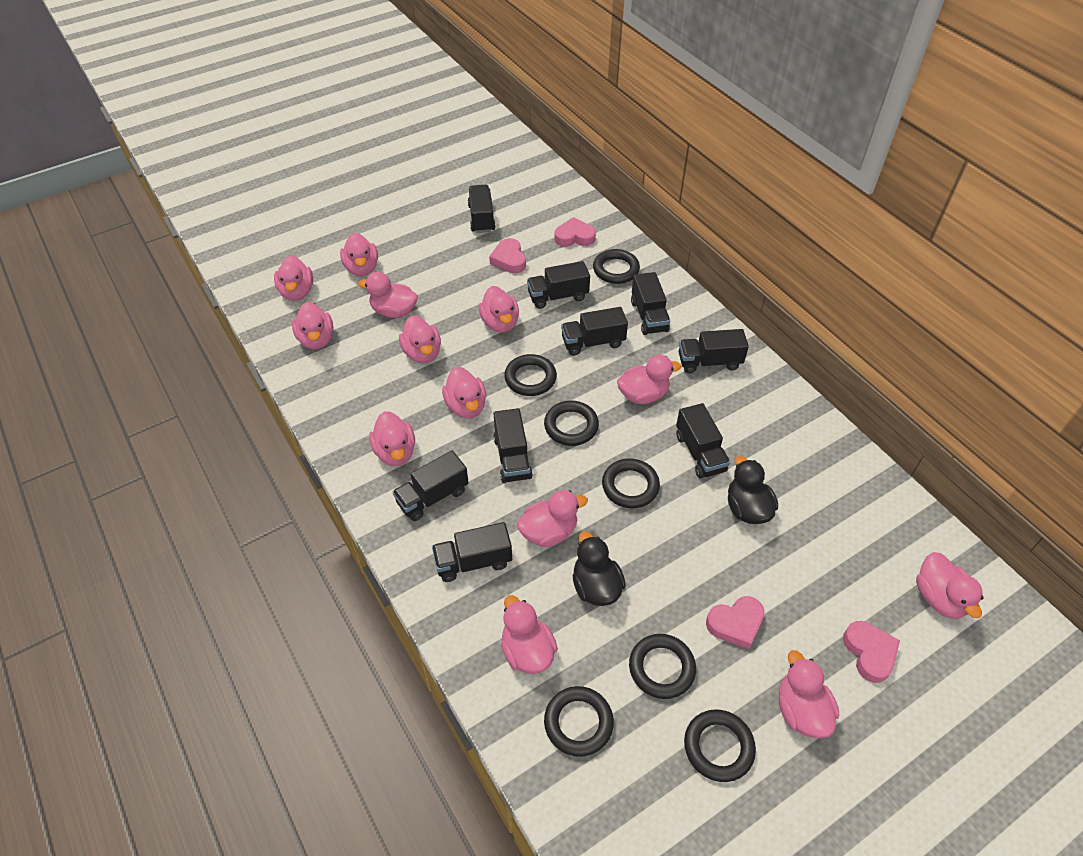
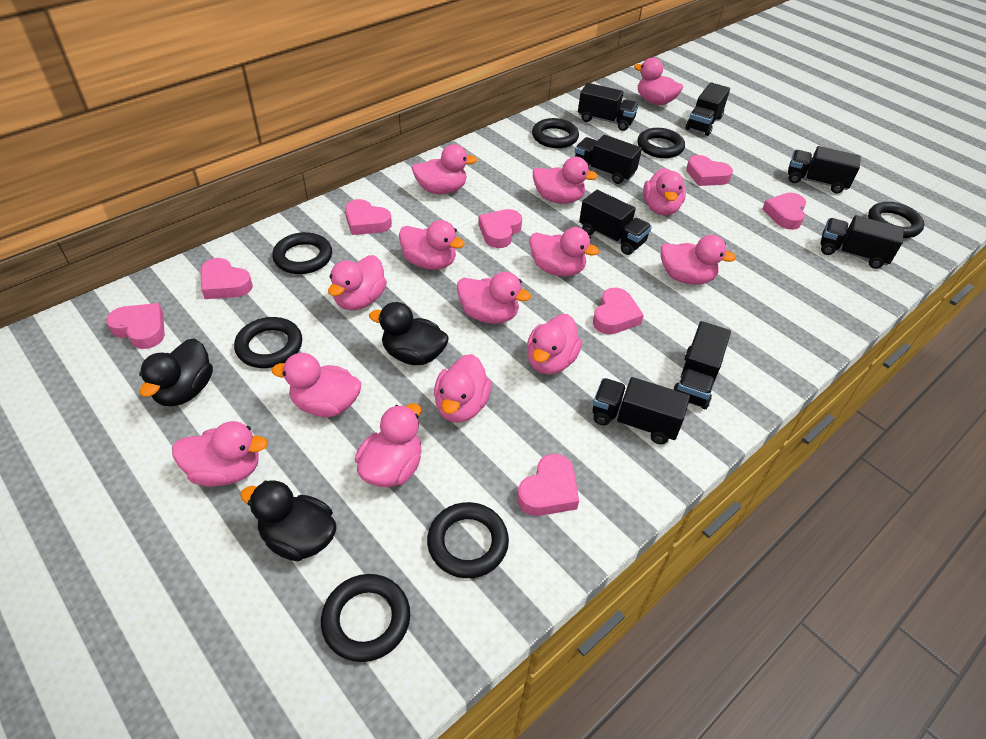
black duck: 2 -> 3
black truck: 9 -> 8
pink duck: 13 -> 14
pink heart: 4 -> 8

